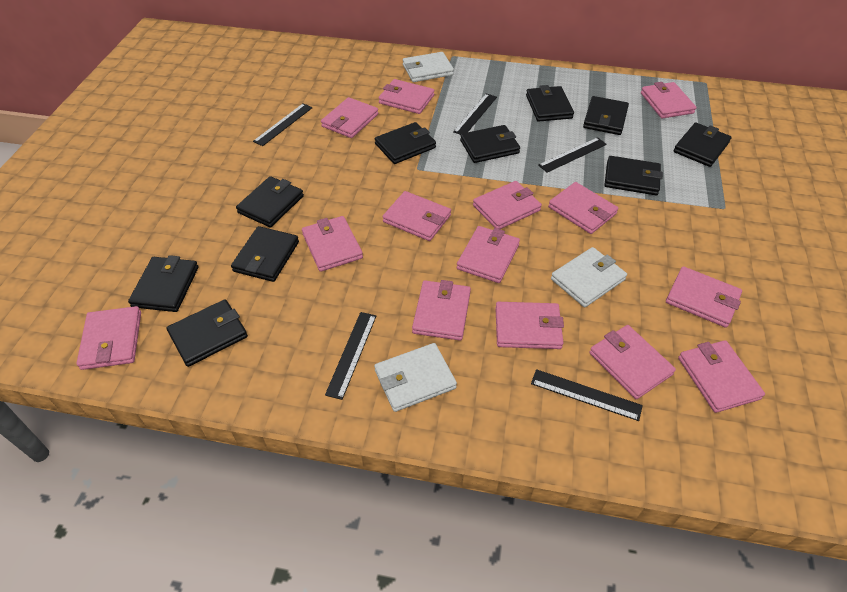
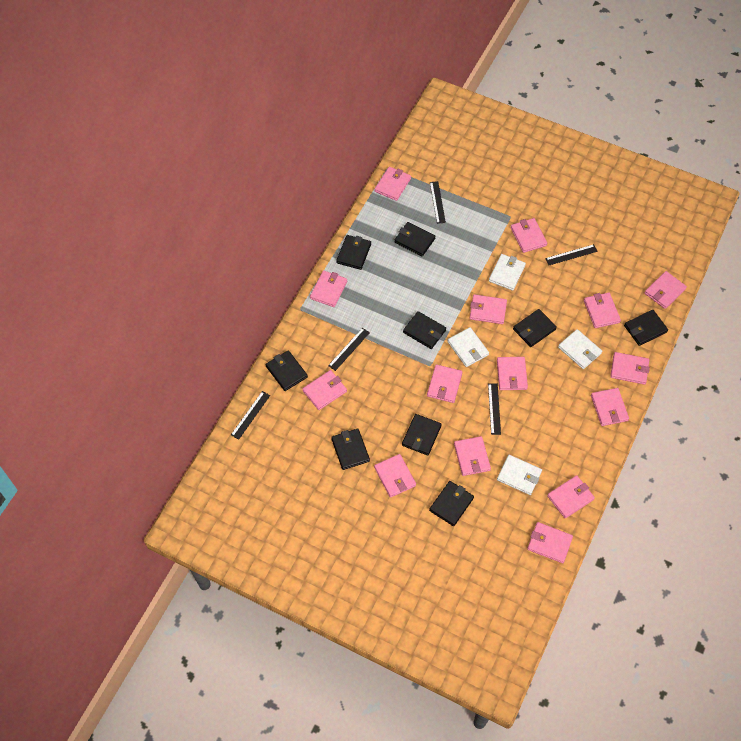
black wallet: 10 -> 9
pink wallet: 14 -> 15
white wallet: 3 -> 4

